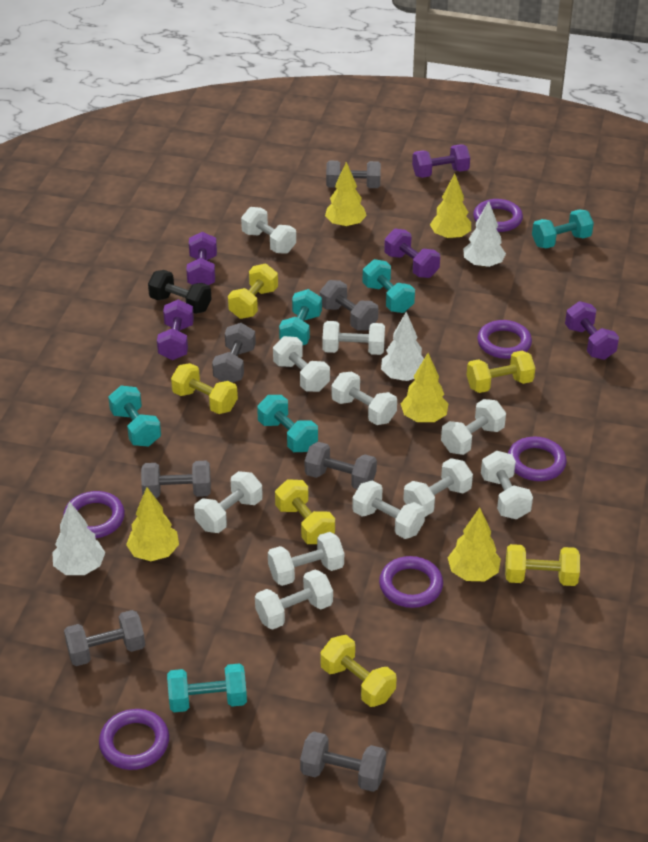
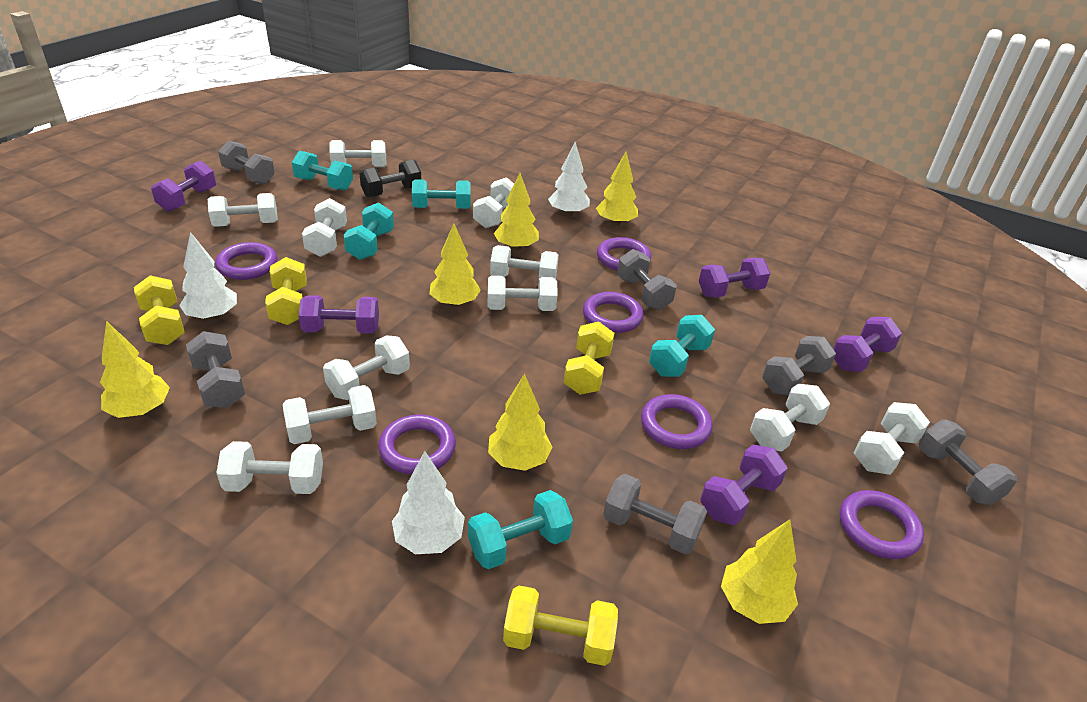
grey dumbbell: 7 -> 6
turquoise dumbbell: 6 -> 5
yellow dumbbell: 6 -> 4
yellow tree: 5 -> 6

